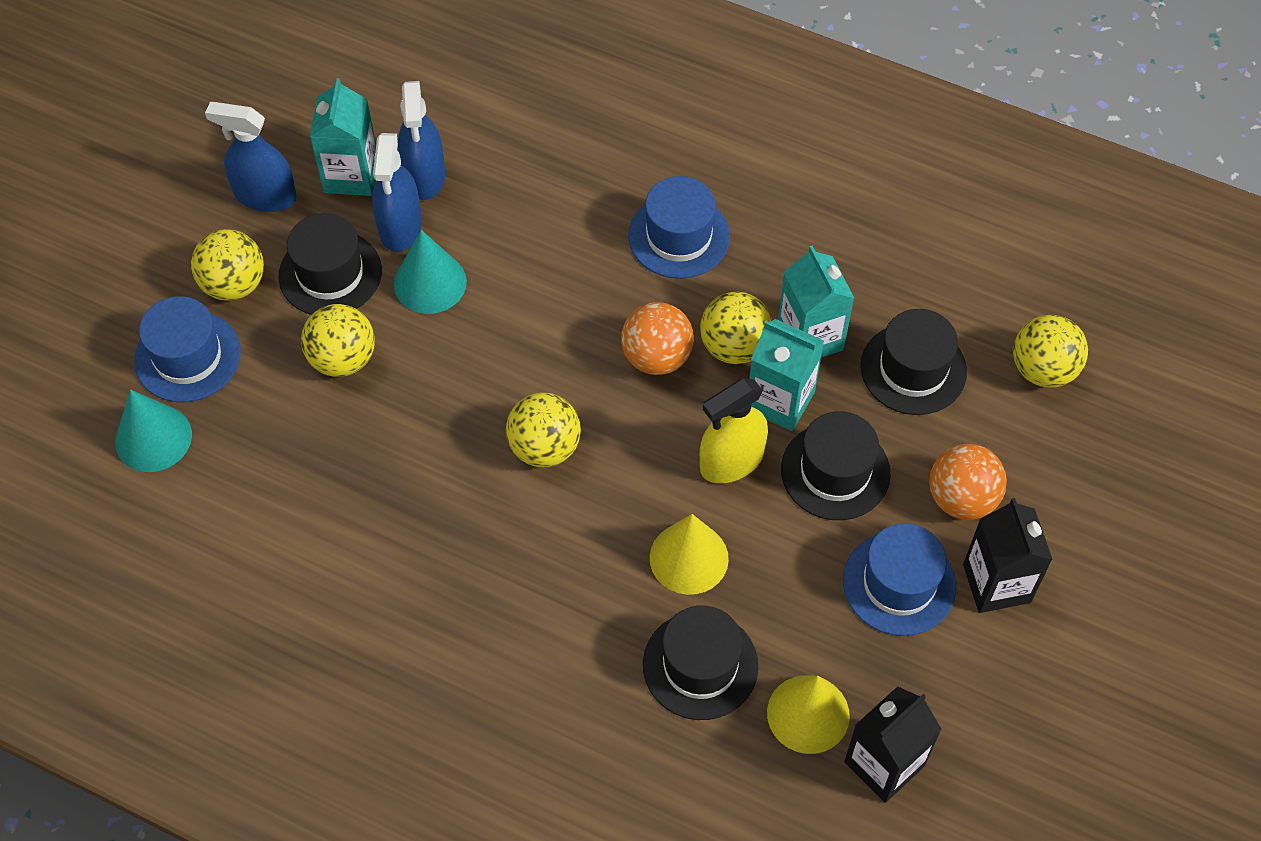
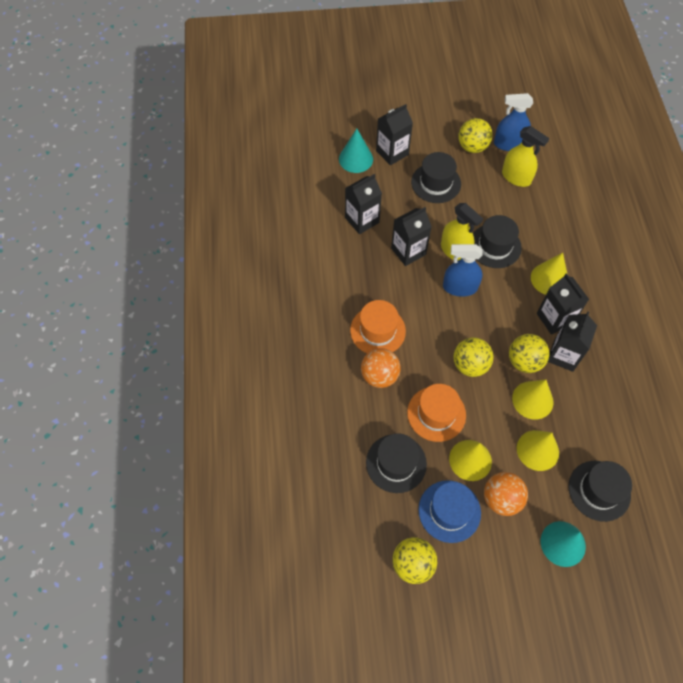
black carton: 2 -> 5
blue hat: 3 -> 1
blue spray bottle: 3 -> 2
orange hat: 0 -> 2
turquoise carton: 3 -> 0
yellow ball: 5 -> 4
yellow cone: 2 -> 4
yellow spray bottle: 1 -> 2

